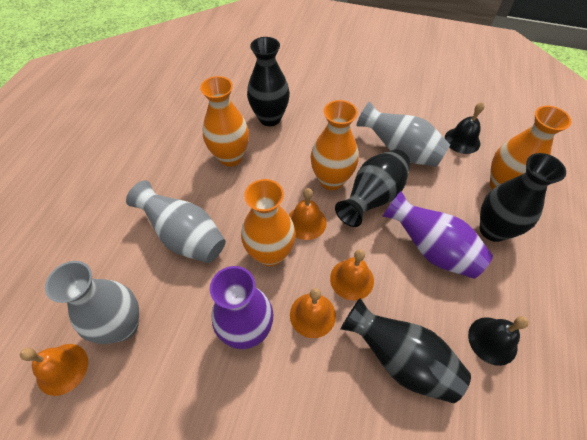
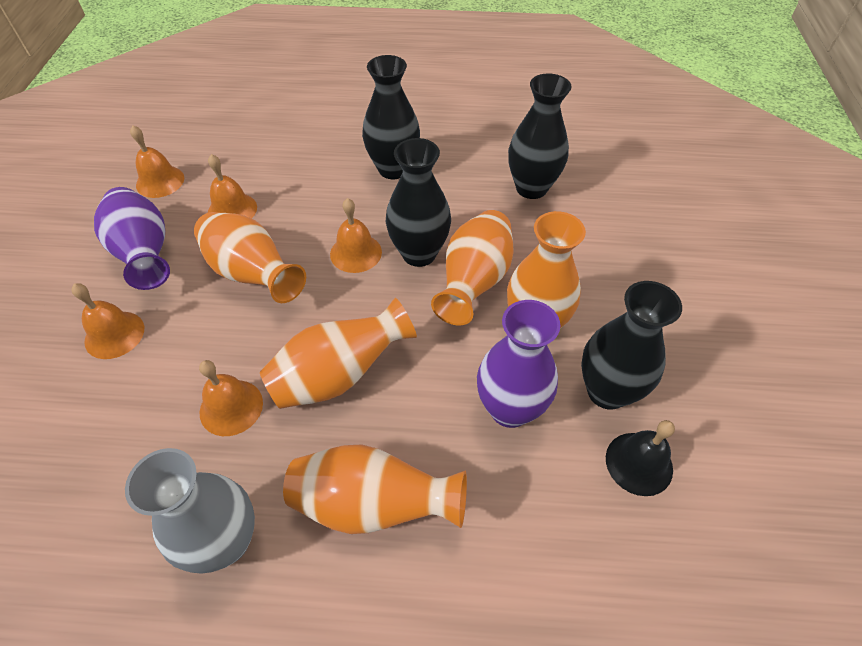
black bell: 2 -> 1
grey vase: 3 -> 1
orange bell: 4 -> 5
orange vase: 4 -> 5

